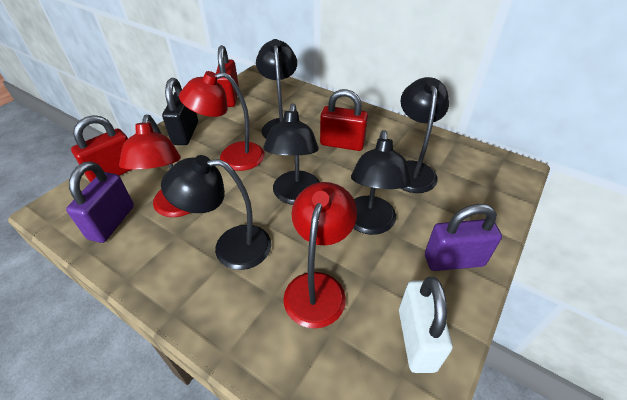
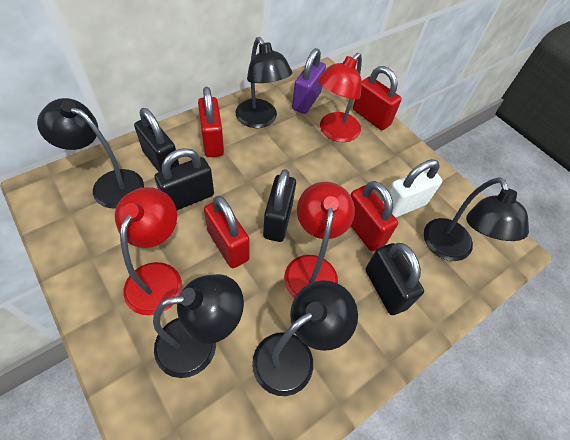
black padlock: 1 -> 4
purple padlock: 2 -> 1
red padlock: 3 -> 4

